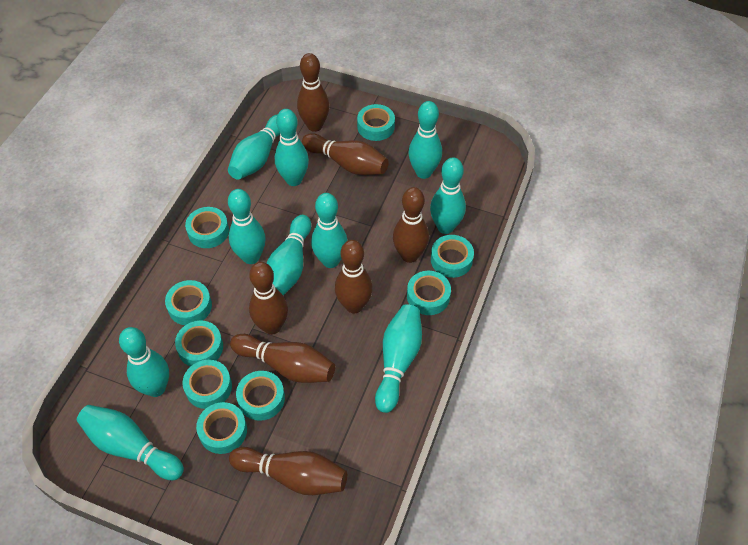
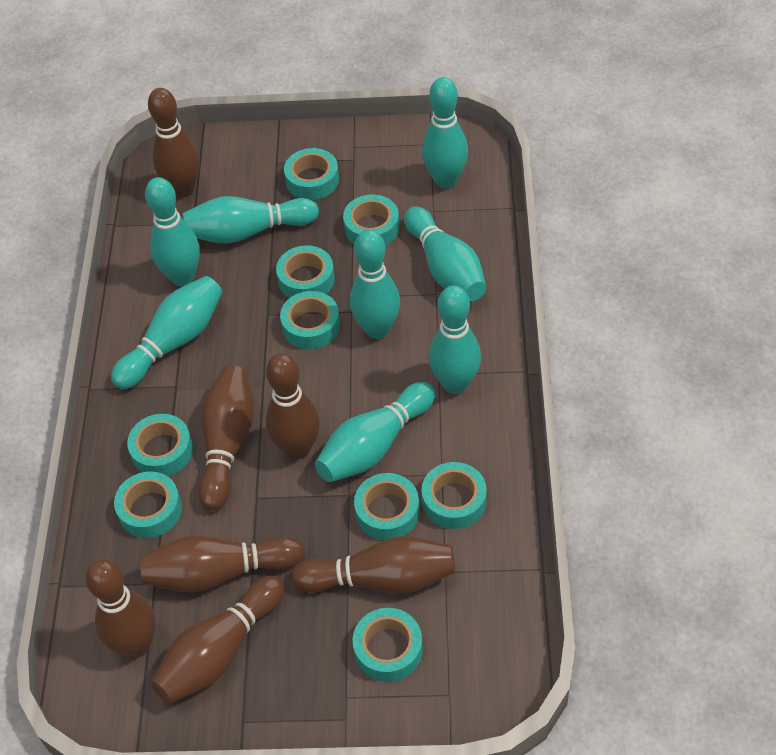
turquoise bowling pin: 10 -> 8

